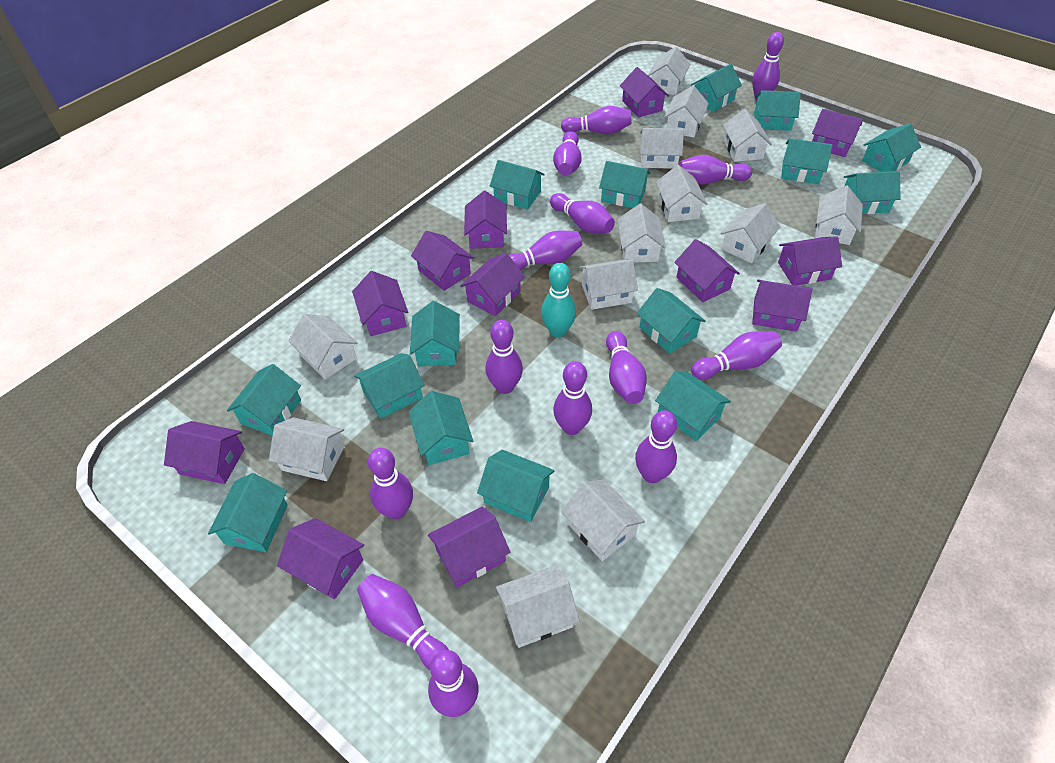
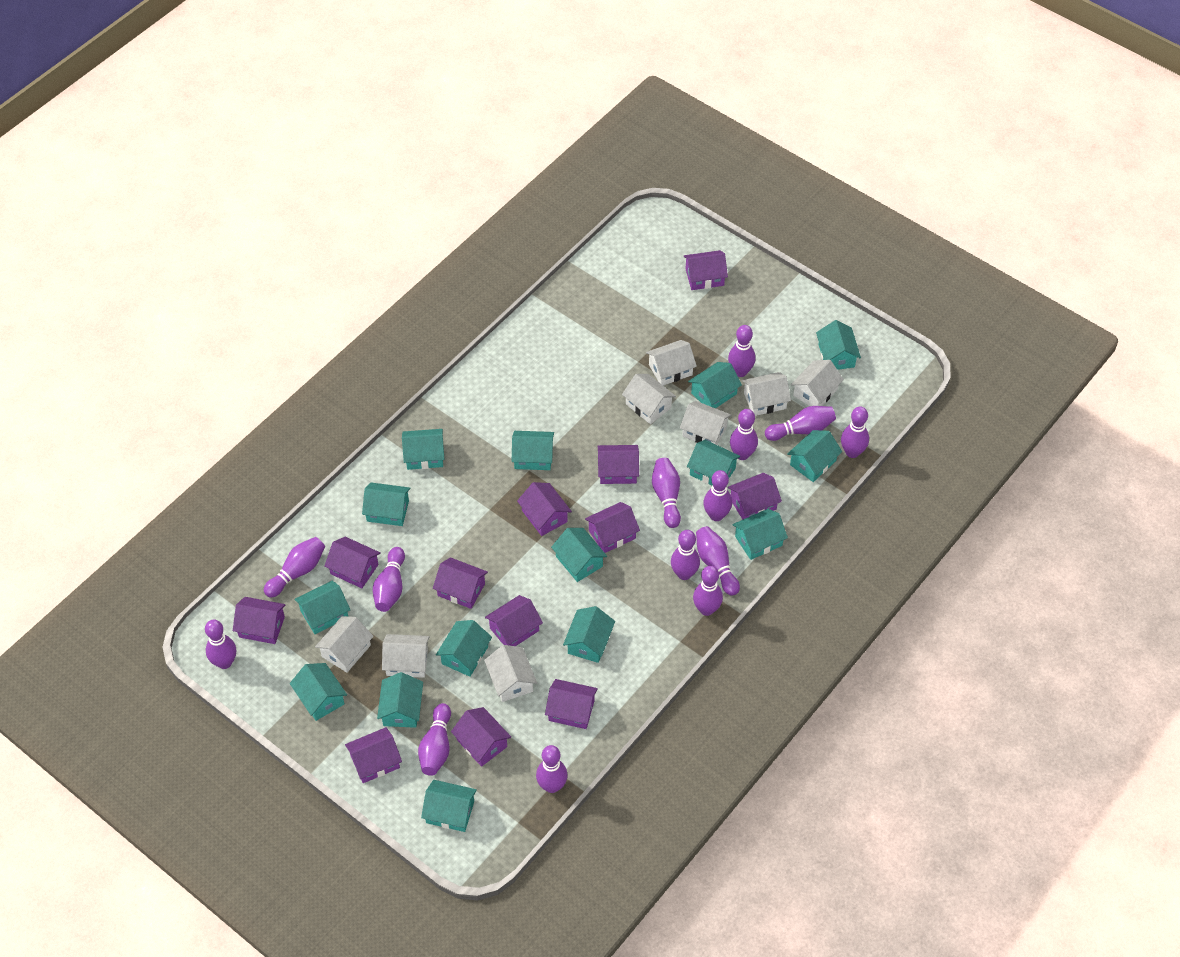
turquoise bowling pin: 1 -> 0
white house: 13 -> 8

